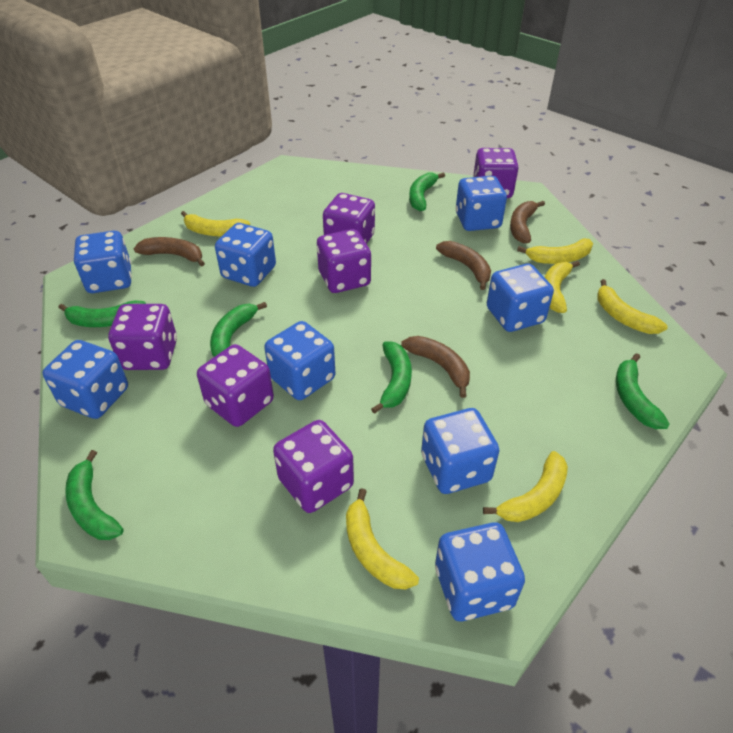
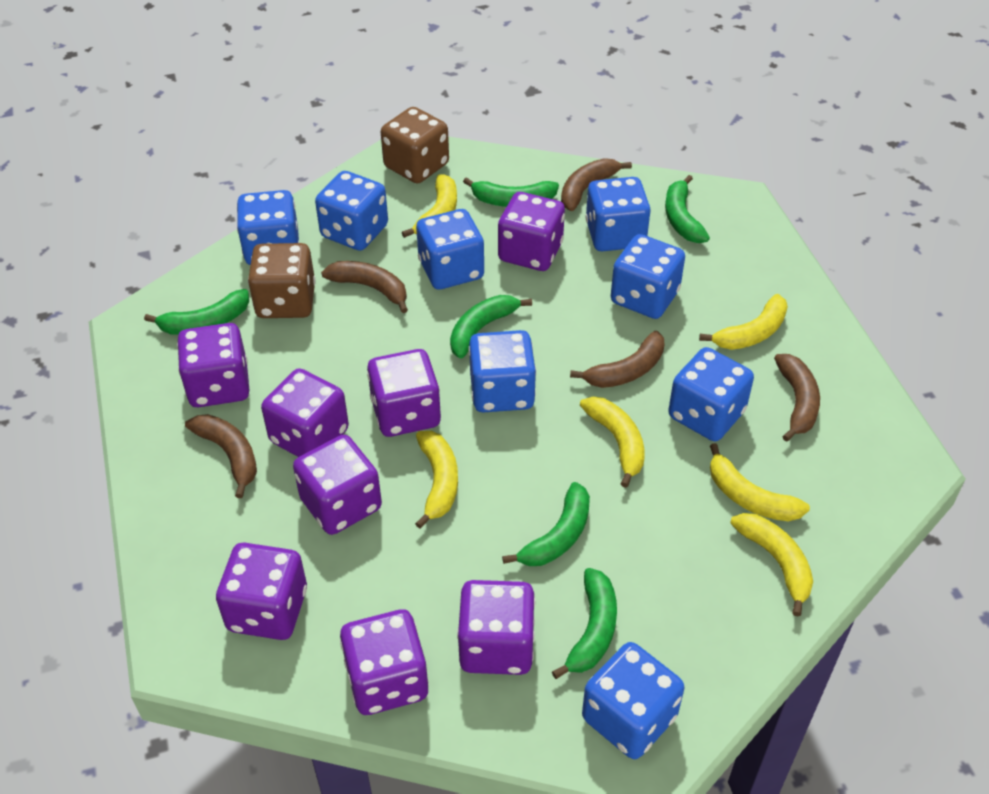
brown banana: 4 -> 5
brown dice: 0 -> 2
purple dice: 6 -> 8

